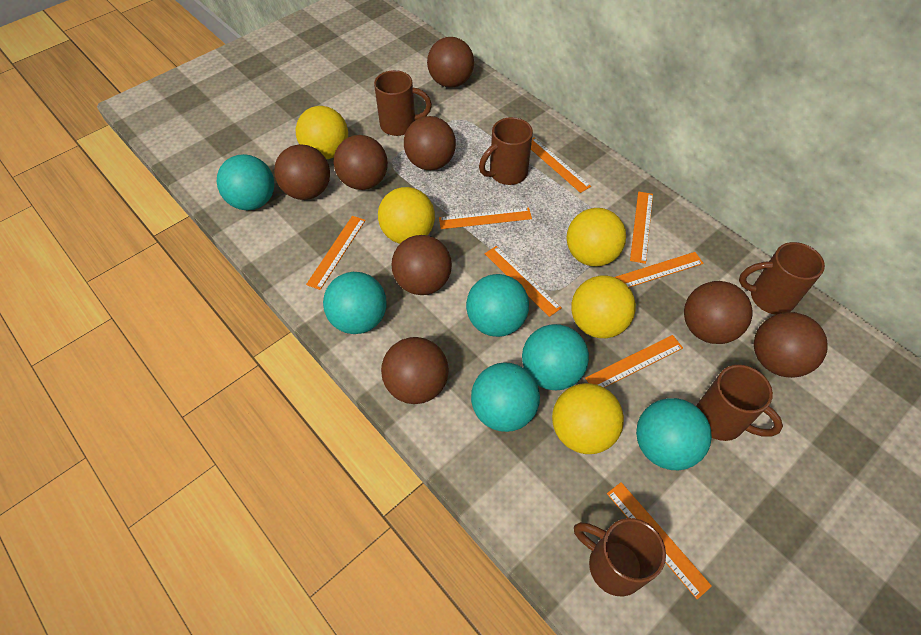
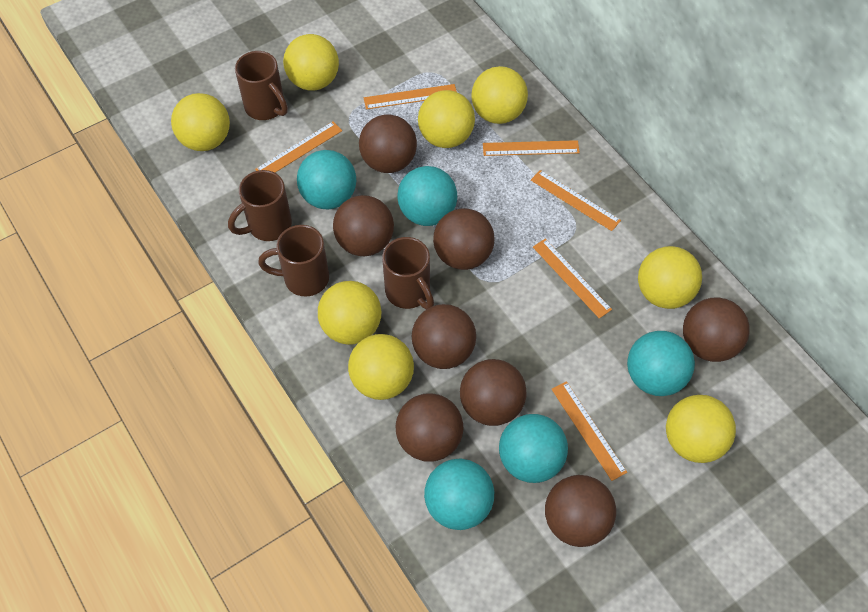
brown mug: 5 -> 4
orange ruler: 8 -> 6
turquoise ball: 6 -> 5
yellow ball: 5 -> 8

